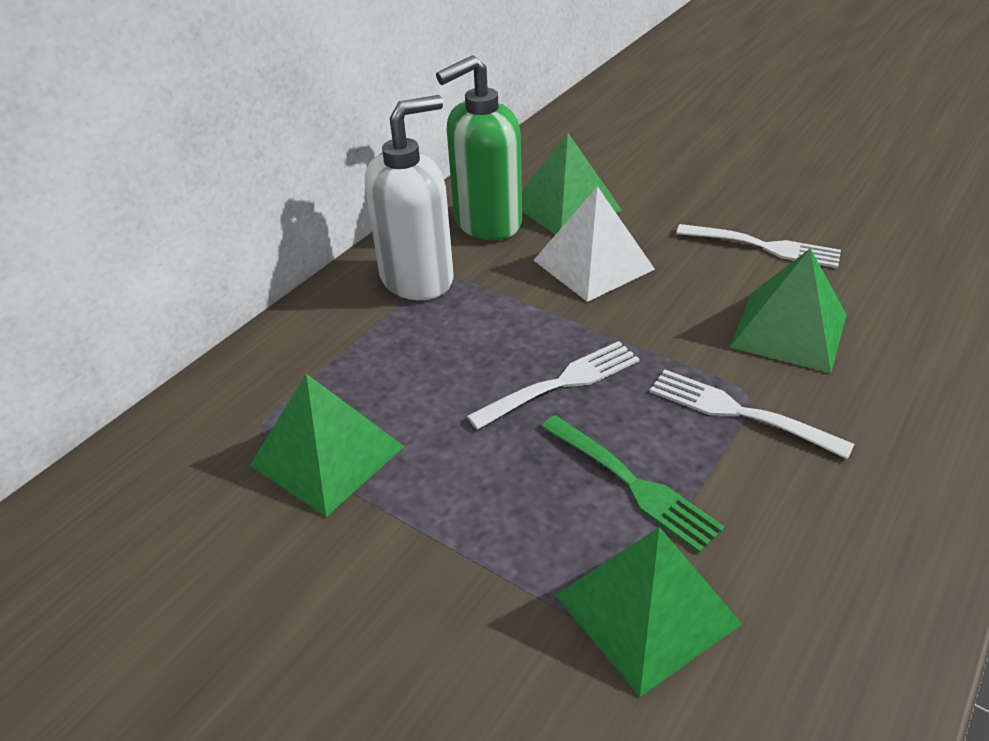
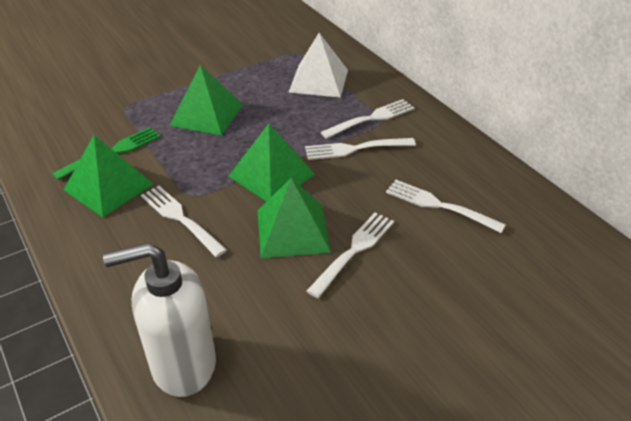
green soap dispenser: 1 -> 0
white fork: 3 -> 5

